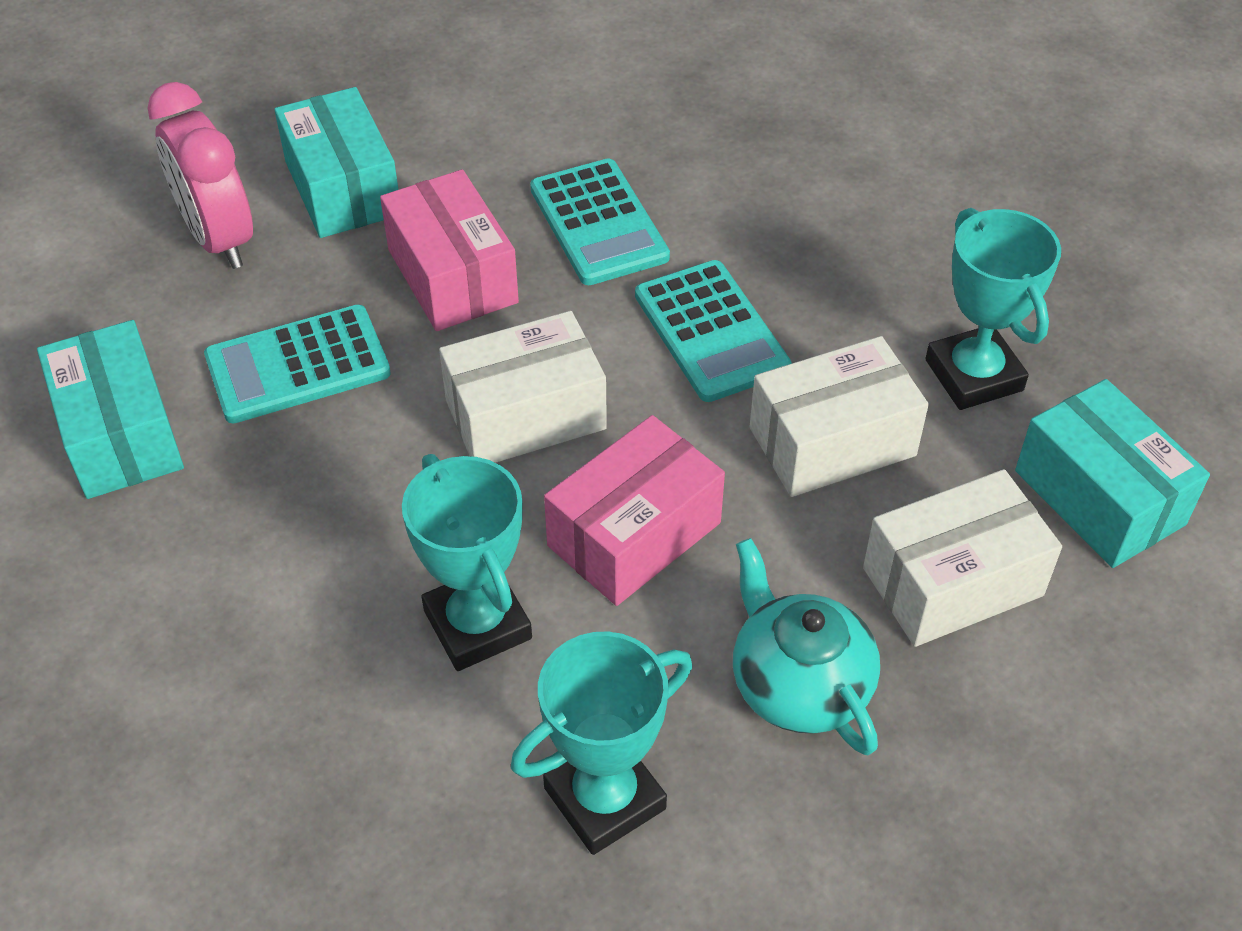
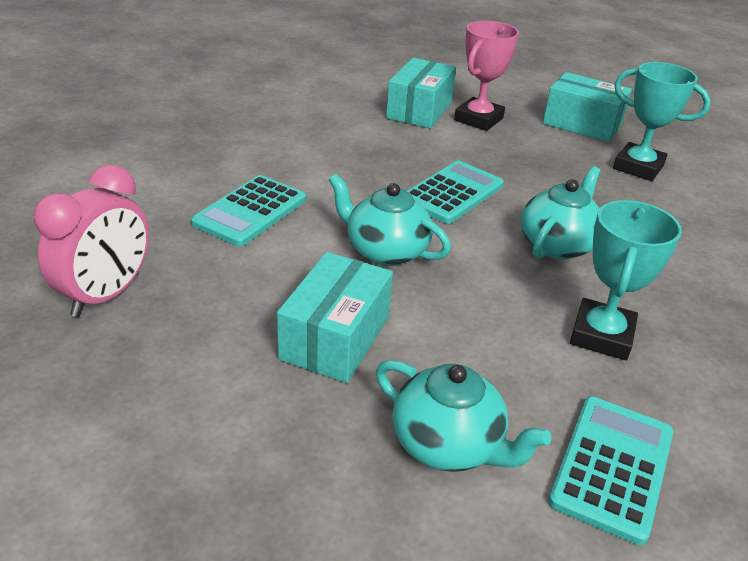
pink box: 2 -> 0
pink trophy: 0 -> 1
turquoise teapot: 1 -> 3
turquoise trophy: 3 -> 2
white box: 3 -> 0

